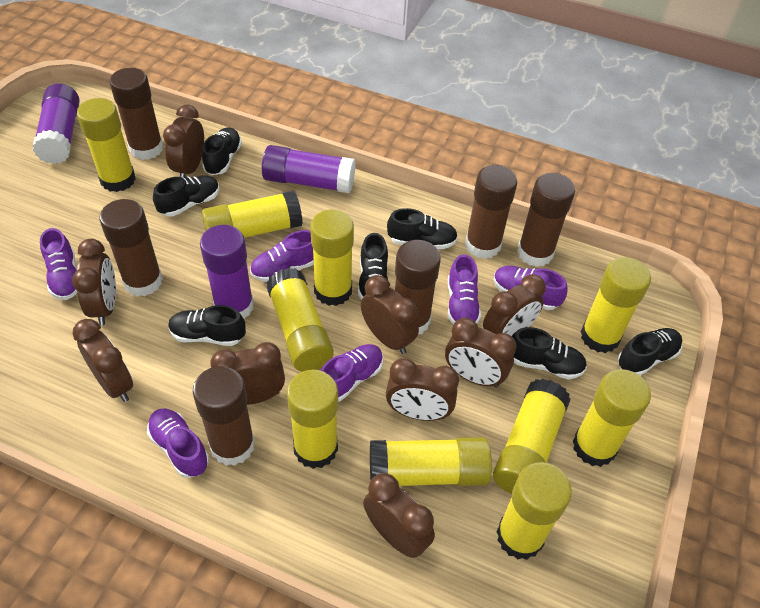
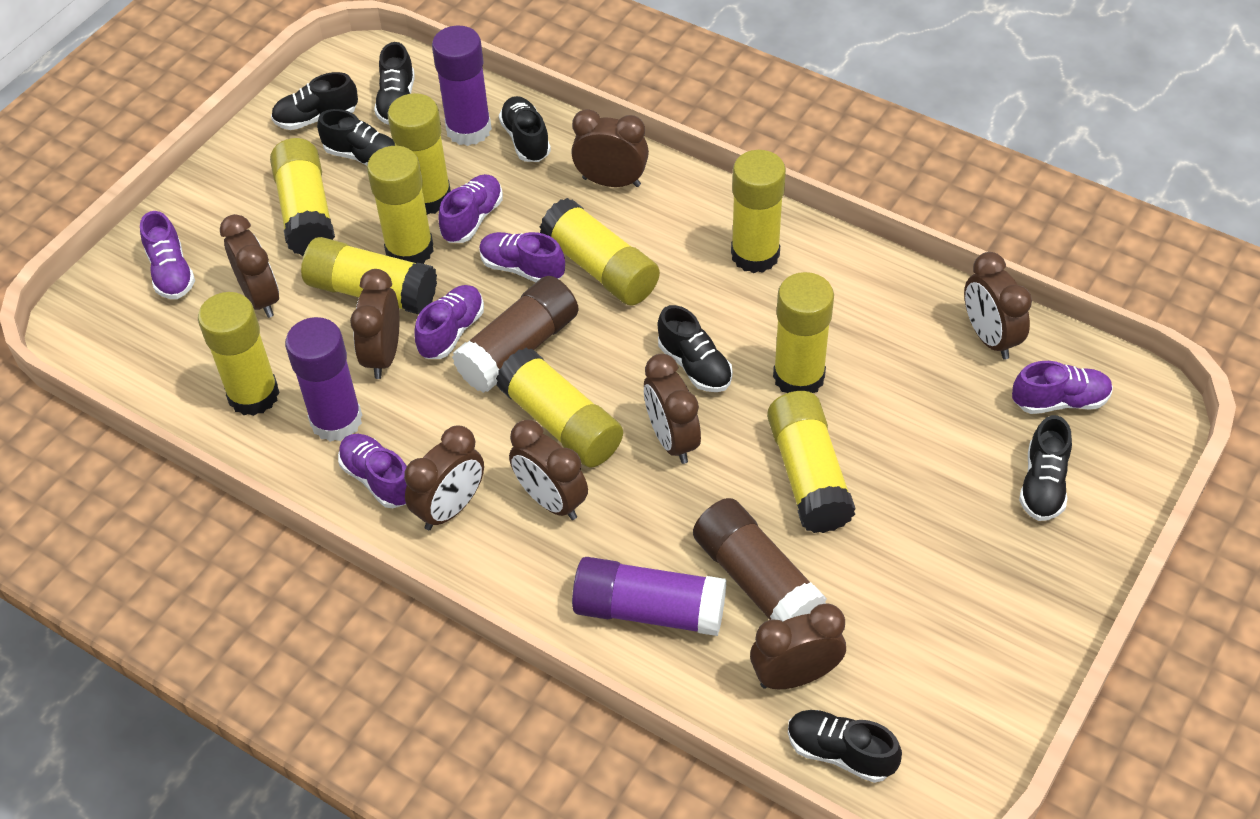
brown clock: 9 -> 8
brown glue stick: 6 -> 2

